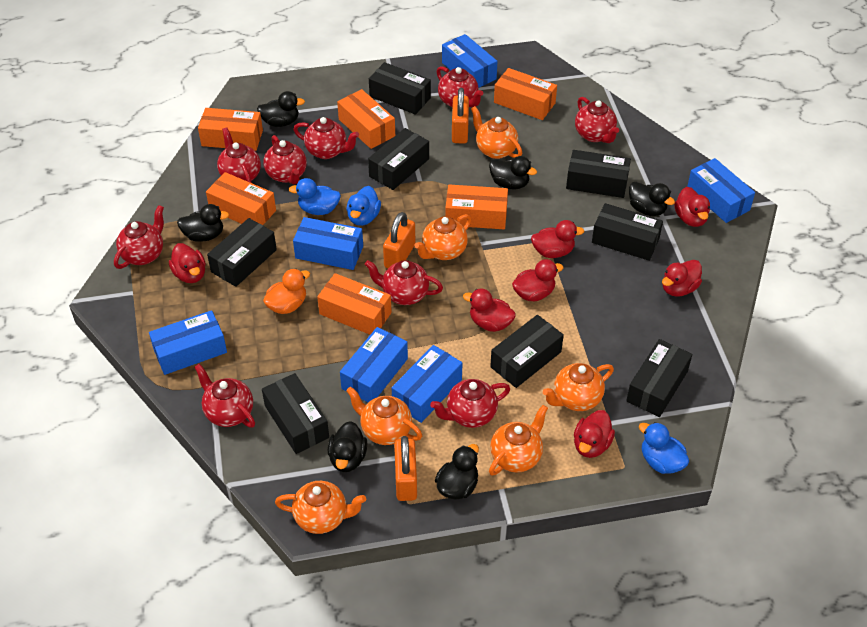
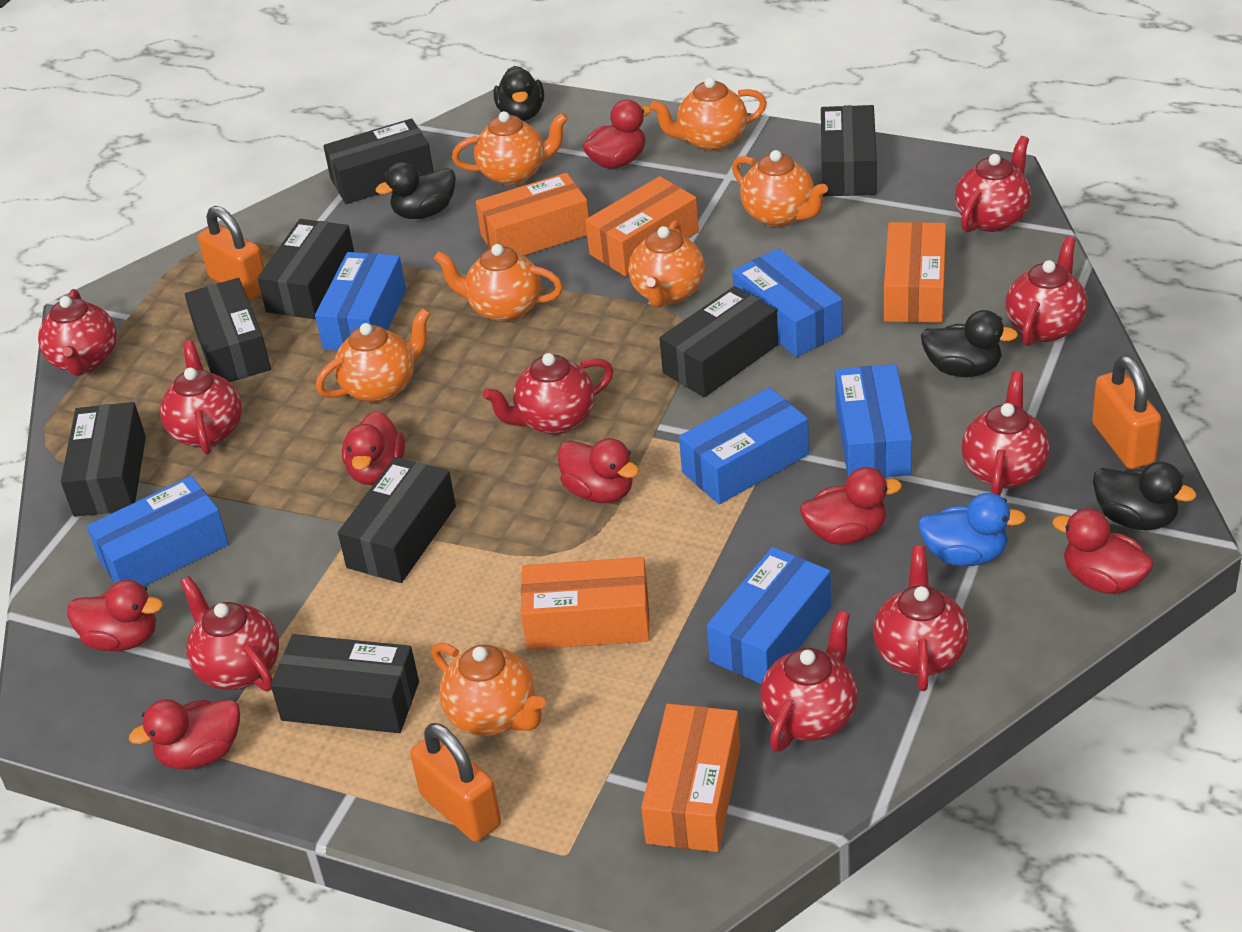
black duck: 6 -> 4
blue duck: 3 -> 1
orange box: 6 -> 5
orange duck: 1 -> 0
orange teapot: 6 -> 7

